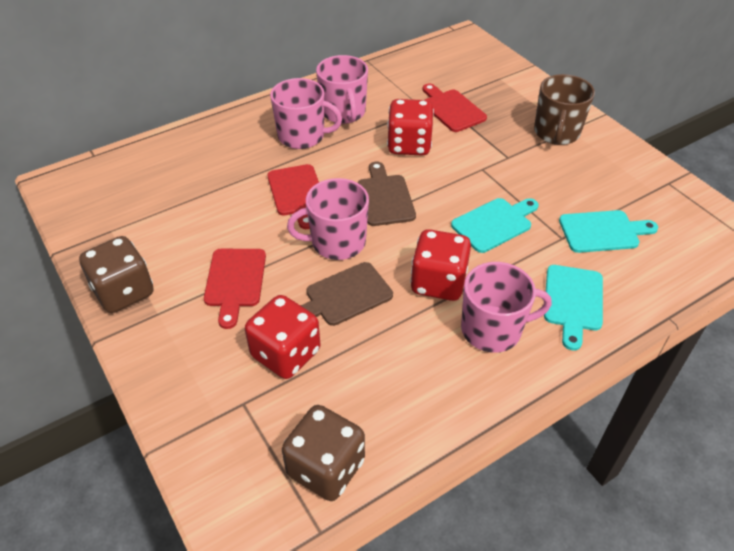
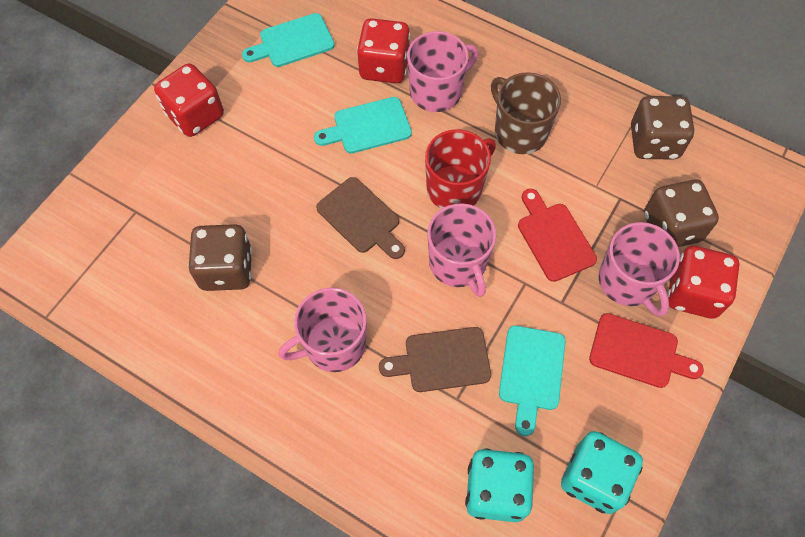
brown dice: 2 -> 3
red cutting board: 3 -> 2
red mug: 0 -> 1
turquoise dice: 0 -> 2

